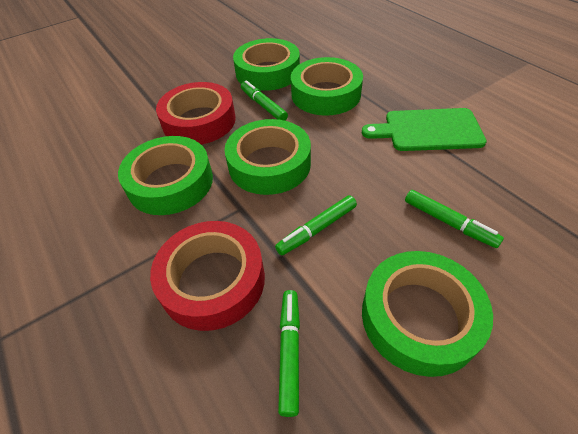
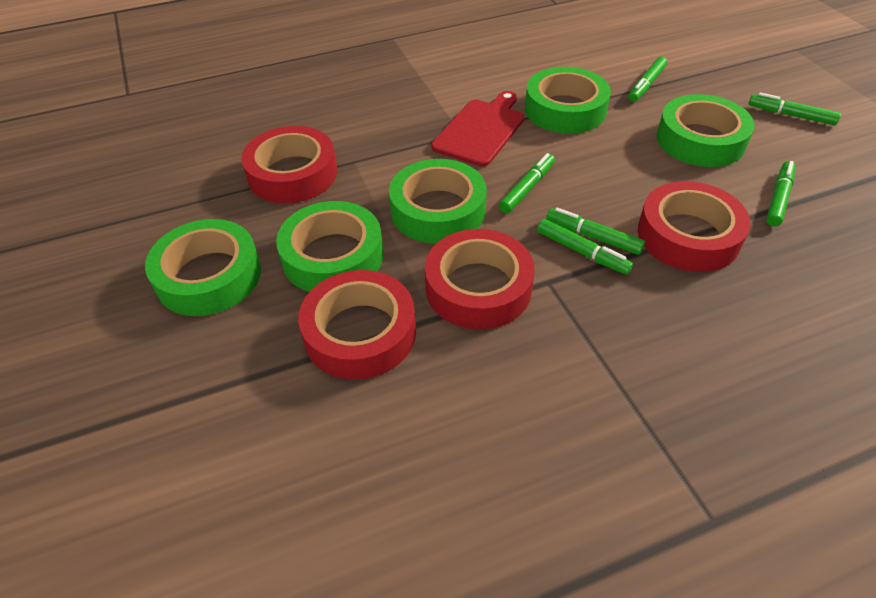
green cutting board: 1 -> 0
green marker: 4 -> 6
red cutting board: 0 -> 1
red tape: 2 -> 4

